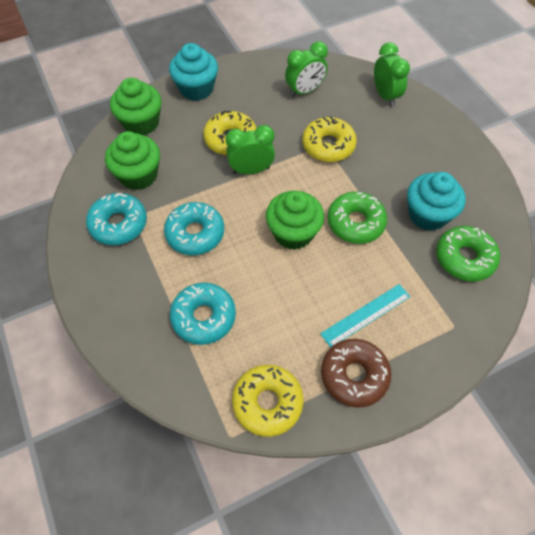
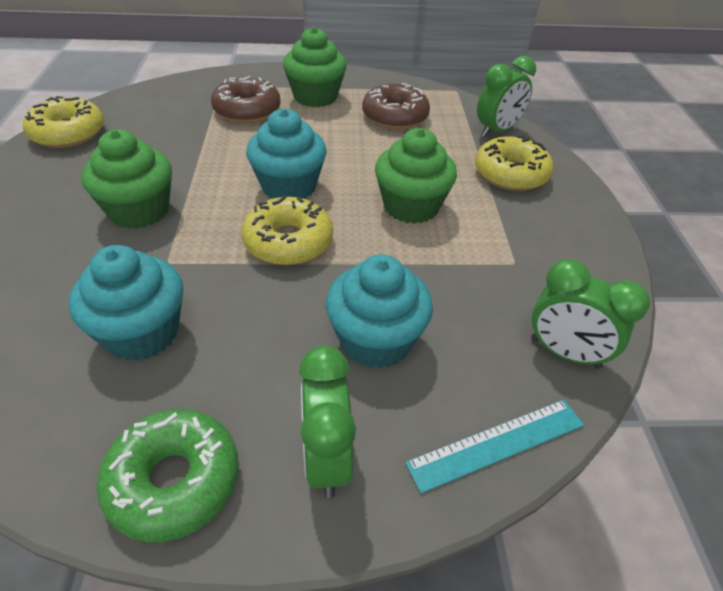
brown donut: 1 -> 2
green donut: 2 -> 1
turquoise cupcake: 2 -> 3
turquoise donut: 3 -> 0

